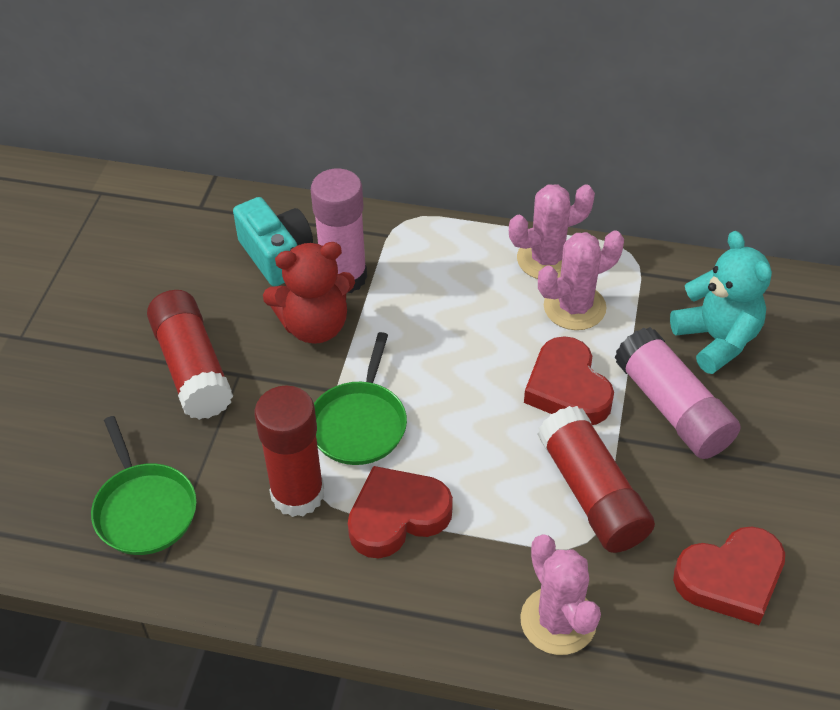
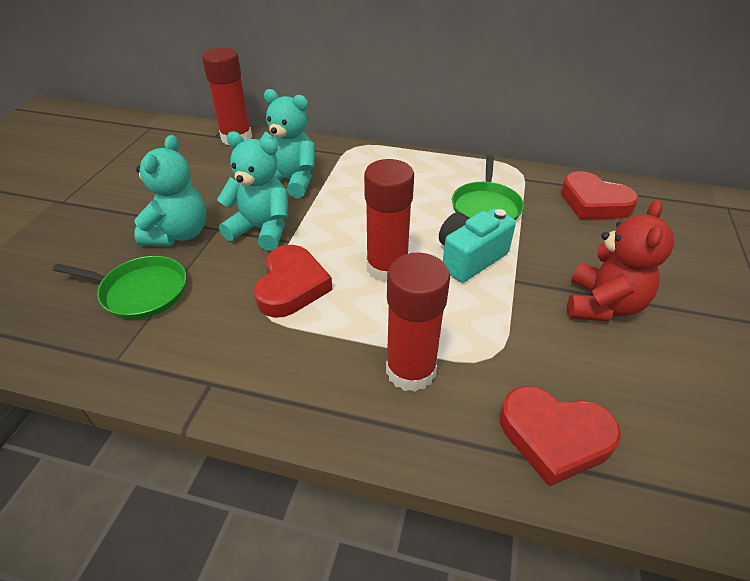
pink cactus: 3 -> 0
pink glue stick: 2 -> 0
turquoise teddy bear: 1 -> 3

